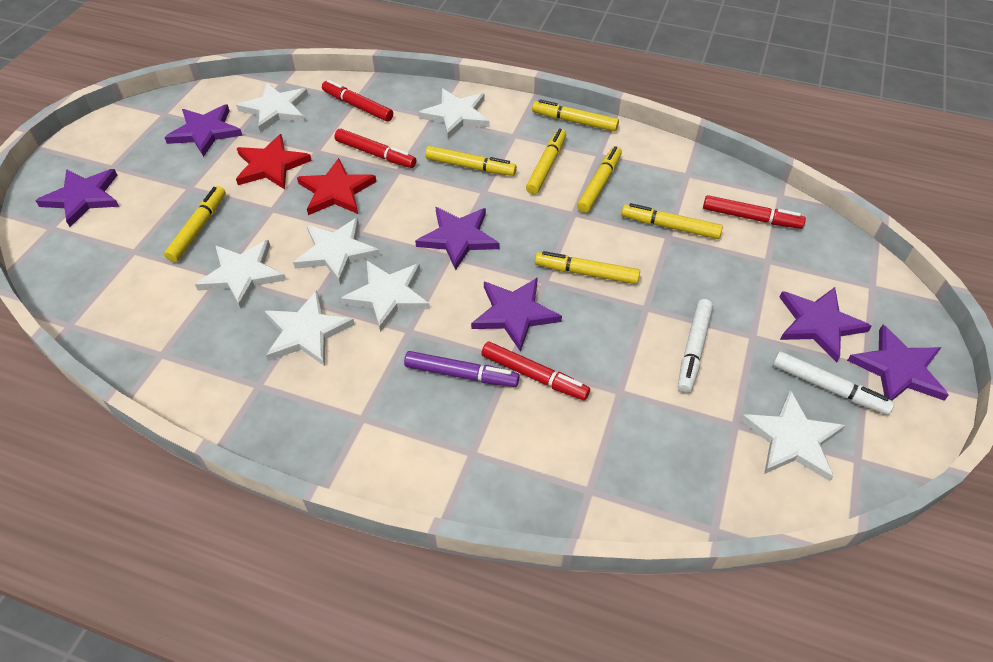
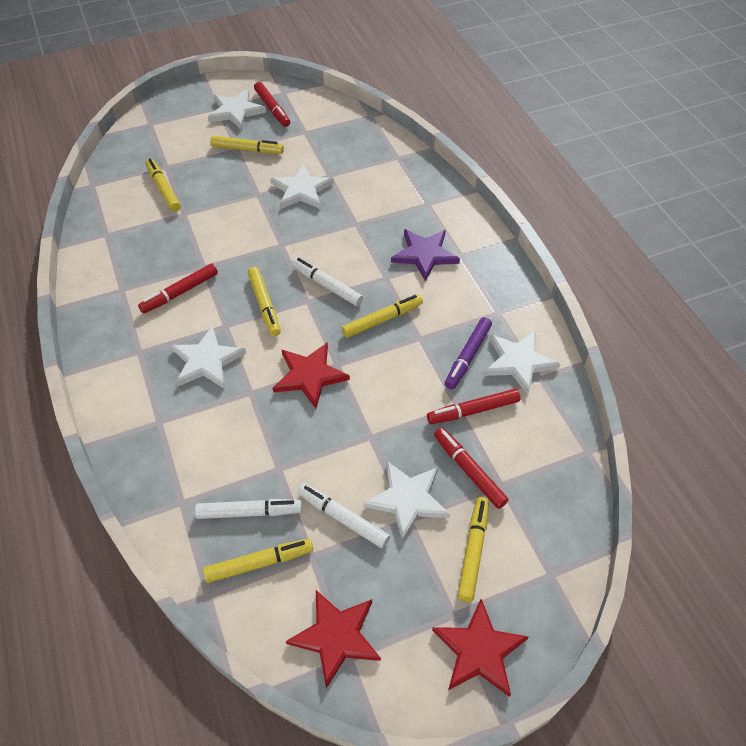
purple star: 6 -> 1
red star: 2 -> 3
white marker: 2 -> 3
white star: 7 -> 5
yellow marker: 7 -> 6

